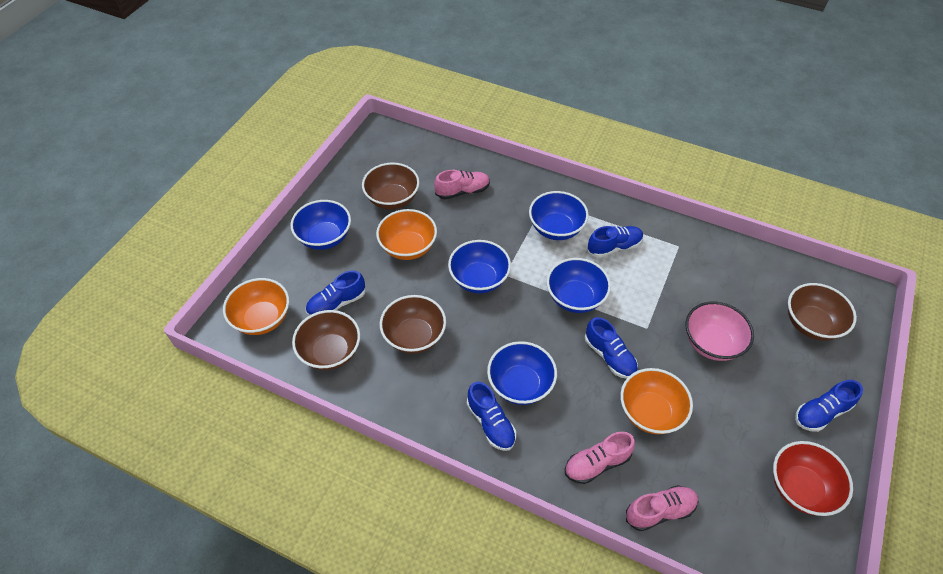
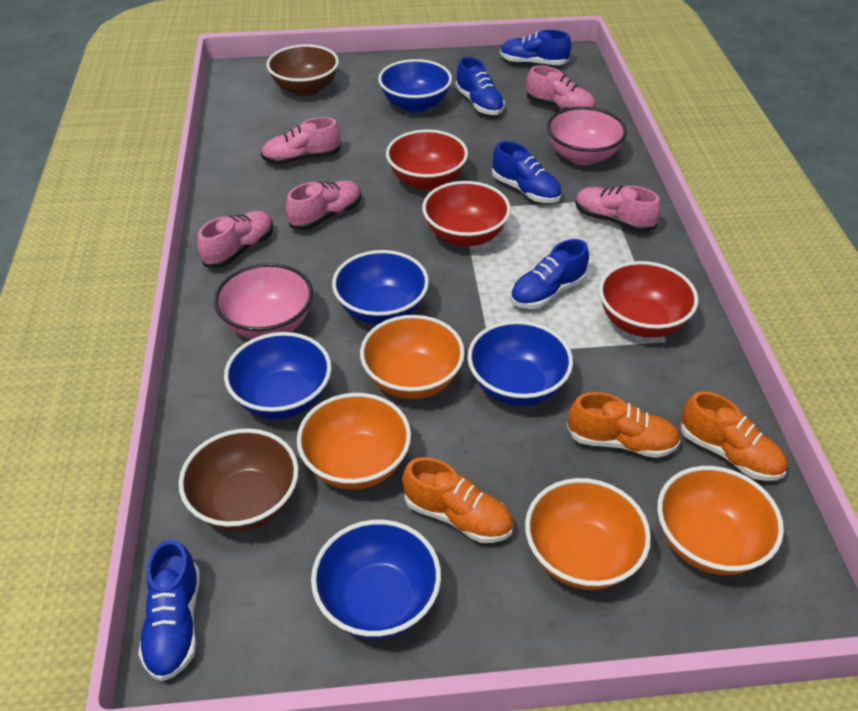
brown bowl: 4 -> 2
orange bowl: 3 -> 4
orange shoe: 0 -> 3
pink bowl: 1 -> 2
pink shoe: 3 -> 5
red bowl: 1 -> 3

